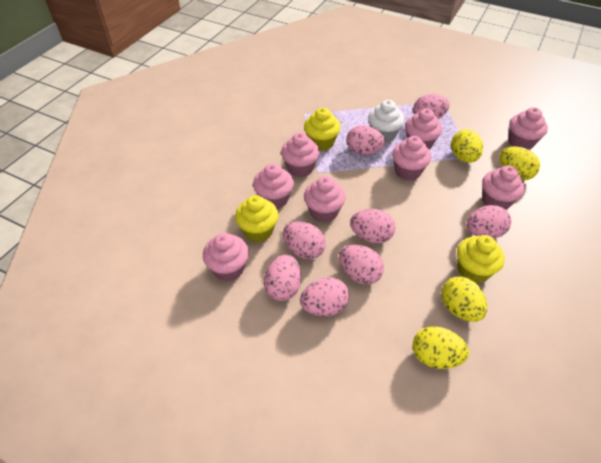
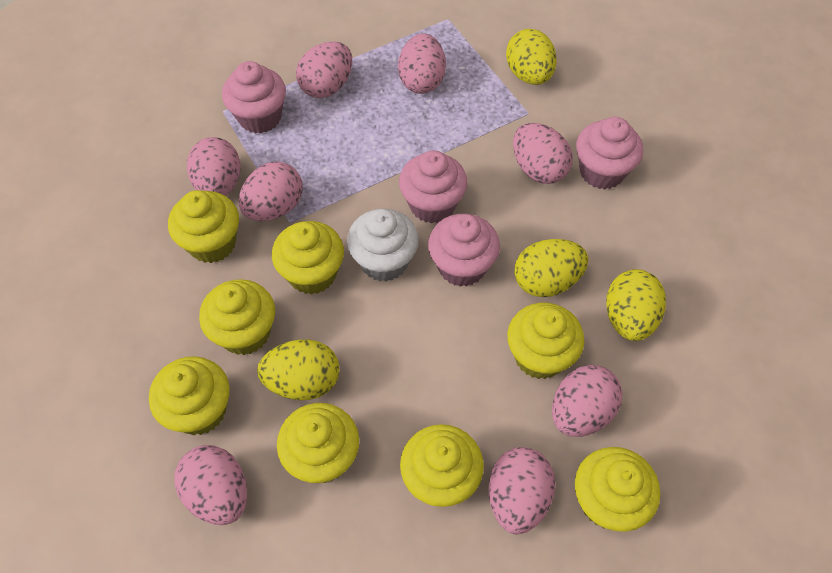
pink cupcake: 8 -> 4
yellow cupcake: 3 -> 8

